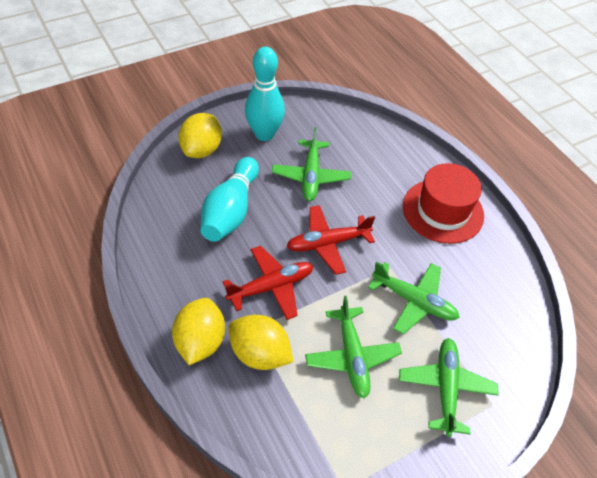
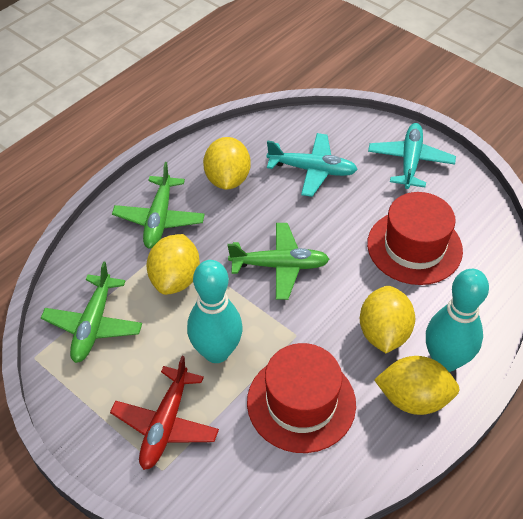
green plane: 4 -> 3
red hat: 1 -> 2
red plane: 2 -> 1
turquoise plane: 0 -> 2
yellow lemon: 3 -> 4

